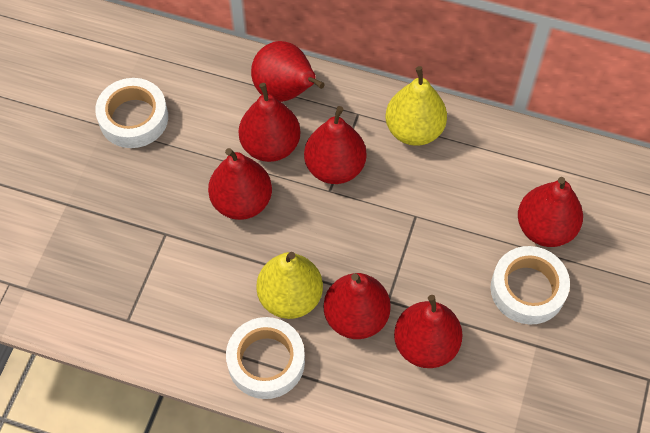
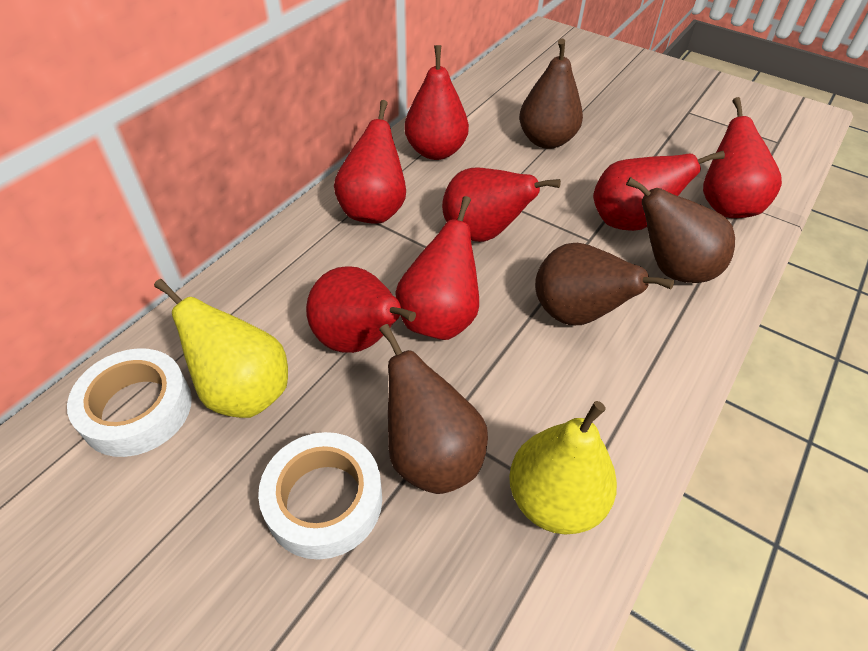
brown pear: 0 -> 4
white tape: 3 -> 2

